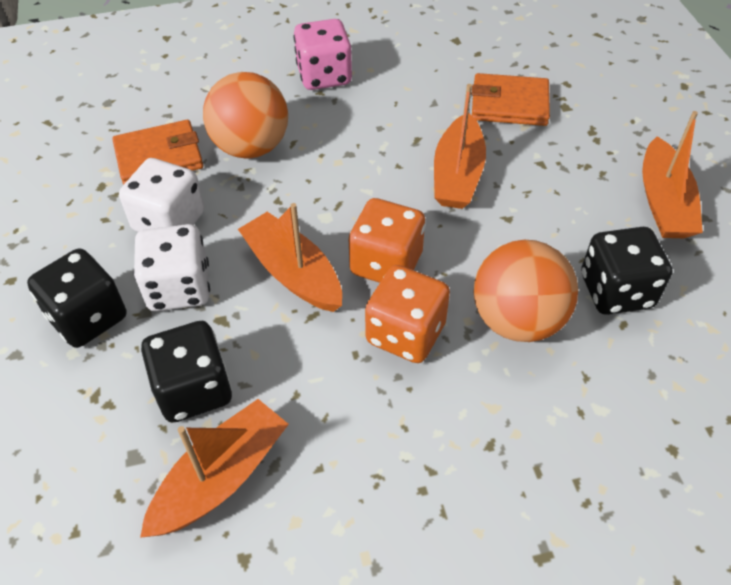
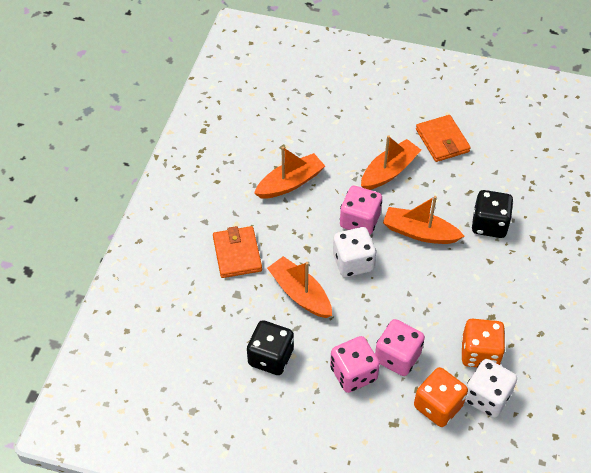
black dice: 3 -> 2
orange ball: 2 -> 0
pink dice: 1 -> 3

